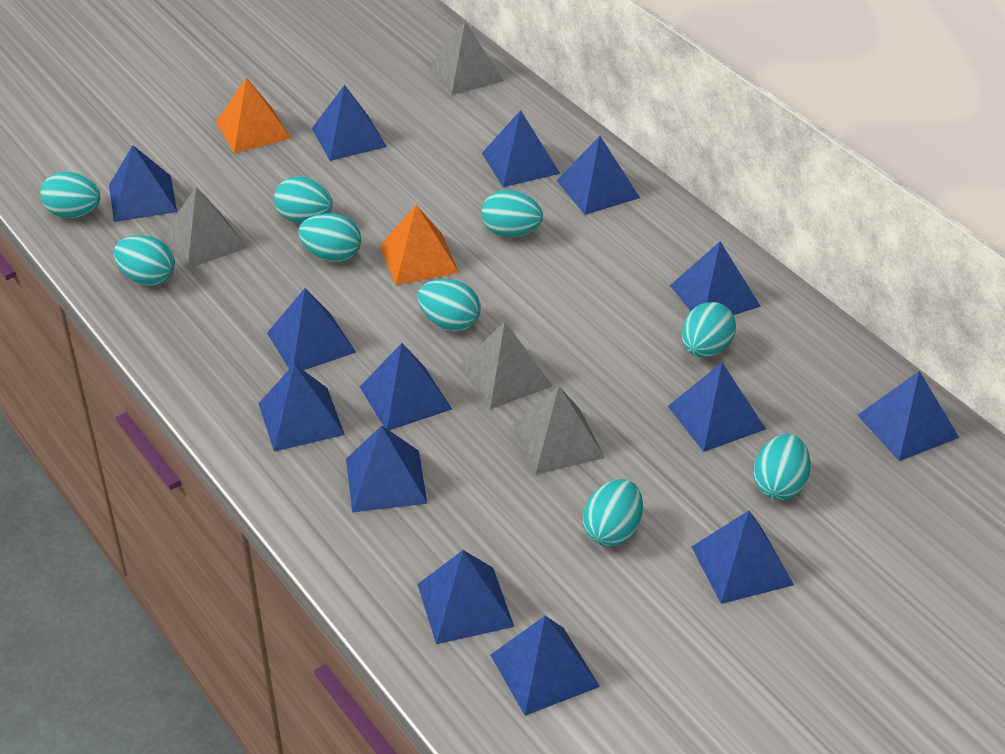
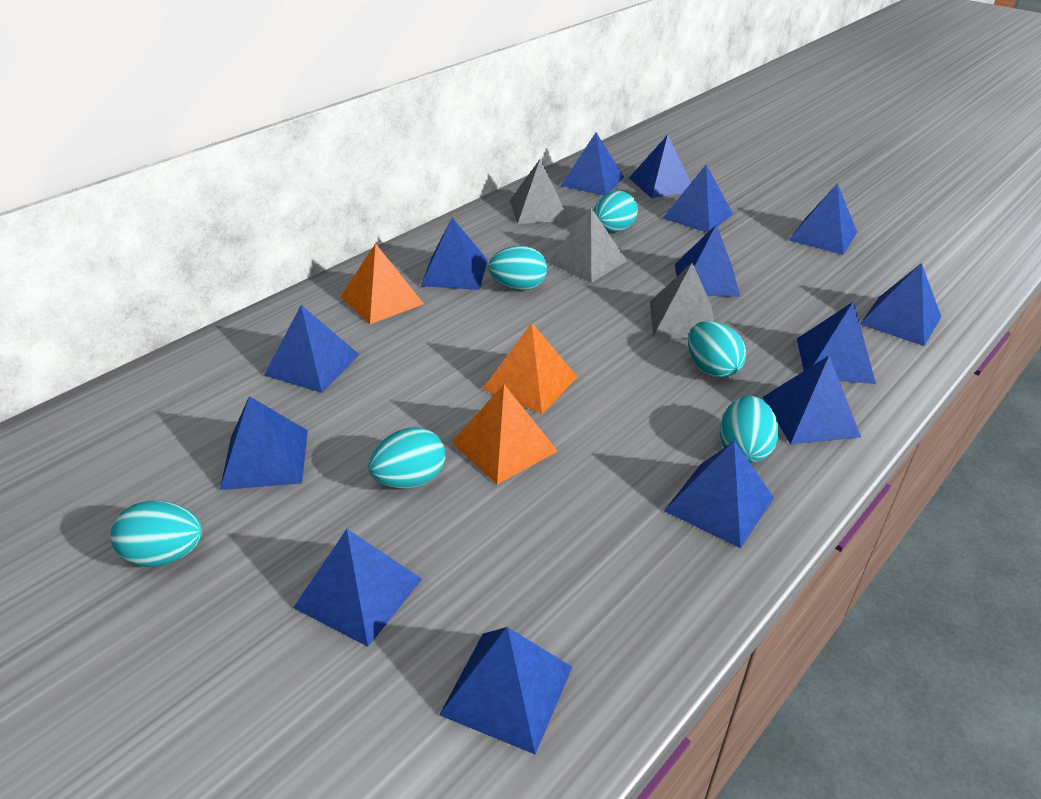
grey pyramid: 4 -> 3
orange pyramid: 2 -> 3
turquoise egg: 9 -> 6

